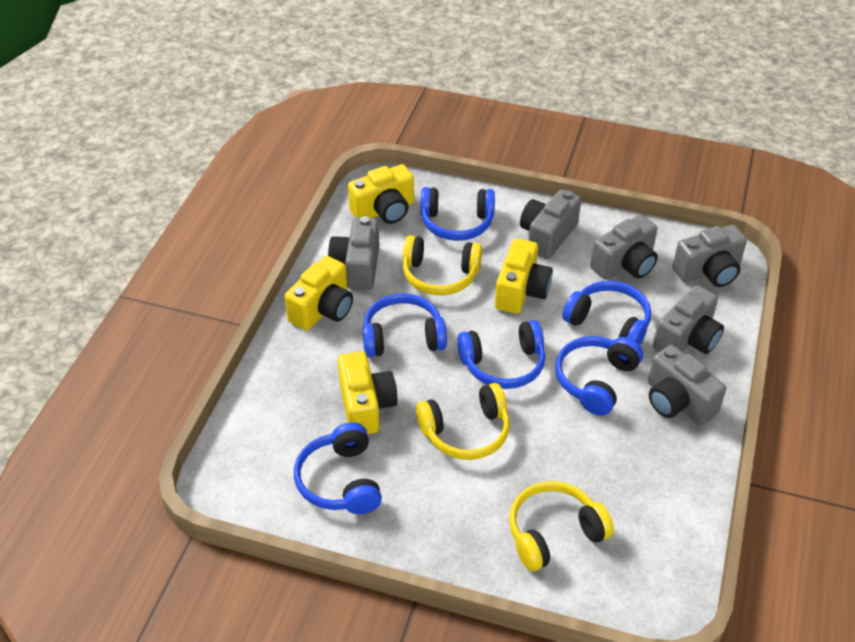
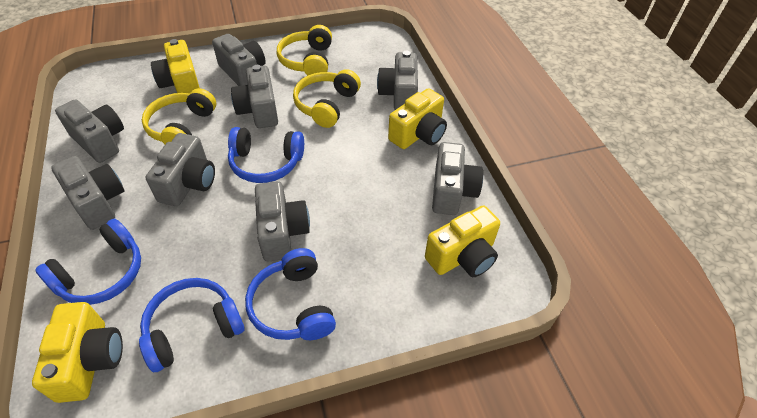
blue headphones: 6 -> 4
grey camera: 6 -> 8

